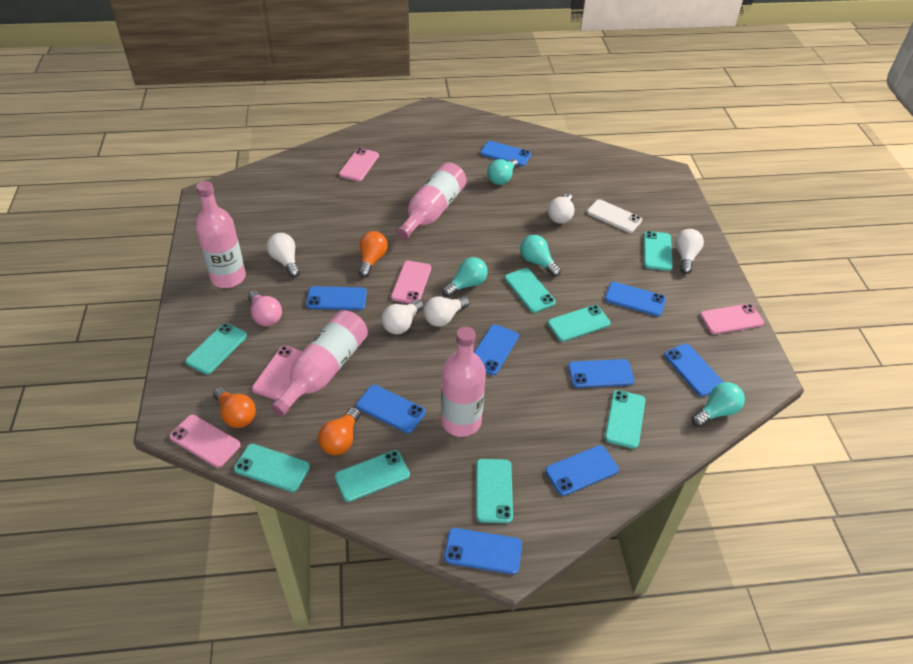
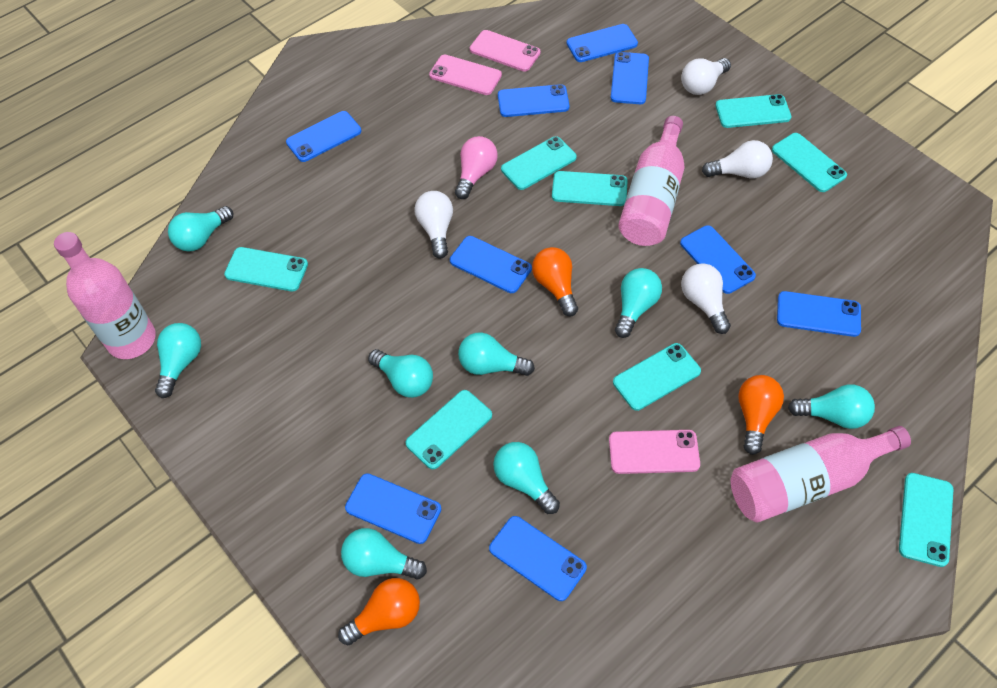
pink bottle: 4 -> 3
pink phone: 5 -> 3
turquoise light bulb: 4 -> 8
white light bulb: 5 -> 4
white phone: 1 -> 0

